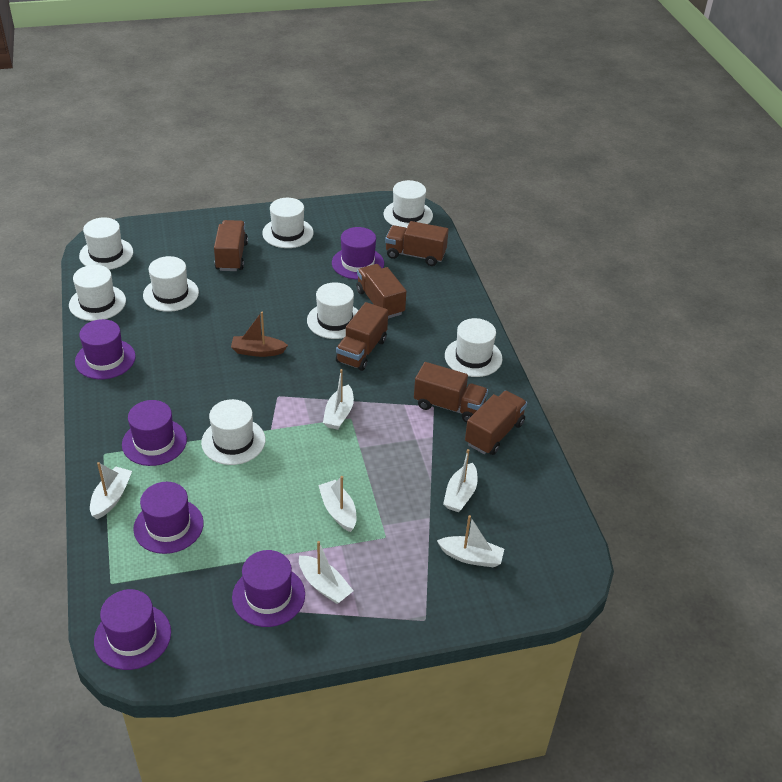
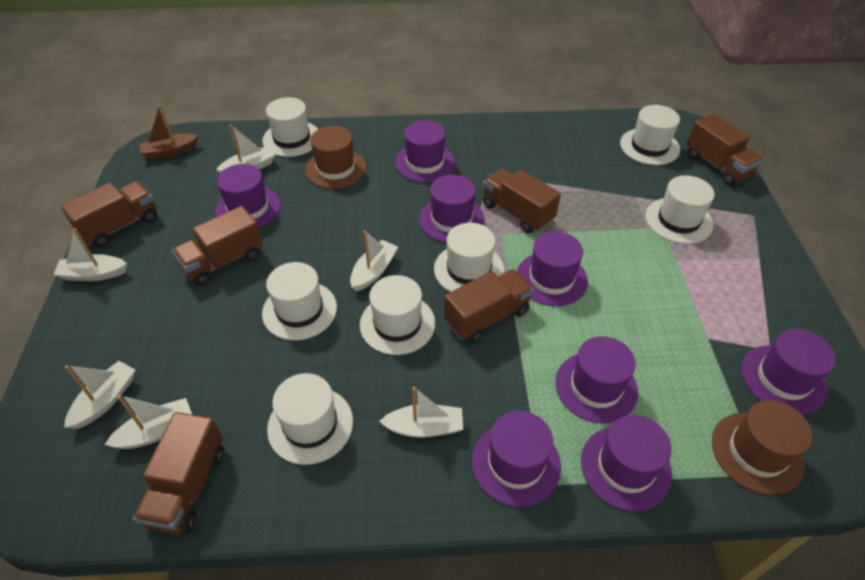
brown hat: 0 -> 2
purple hat: 6 -> 8
white hat: 8 -> 7

